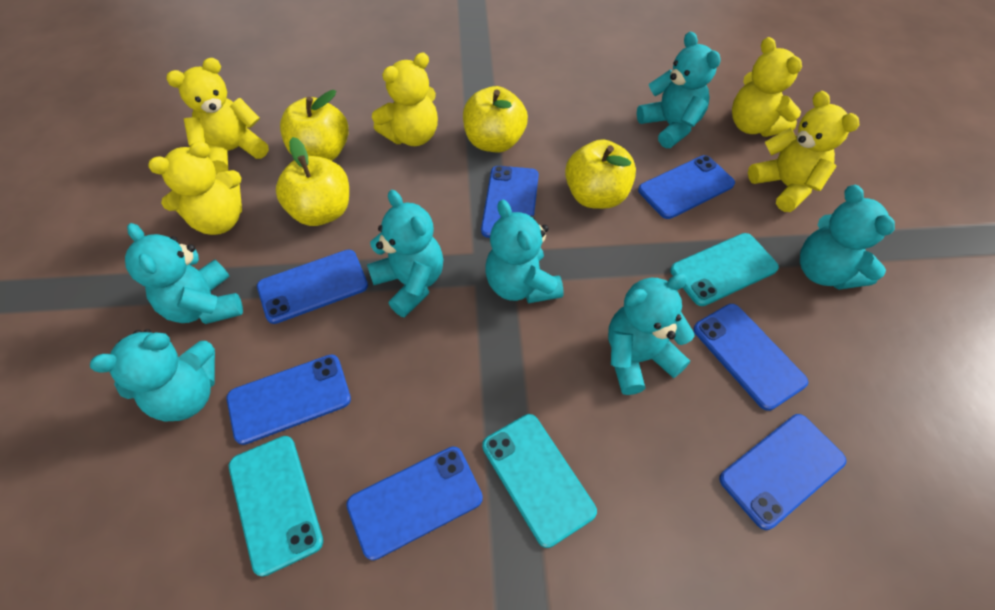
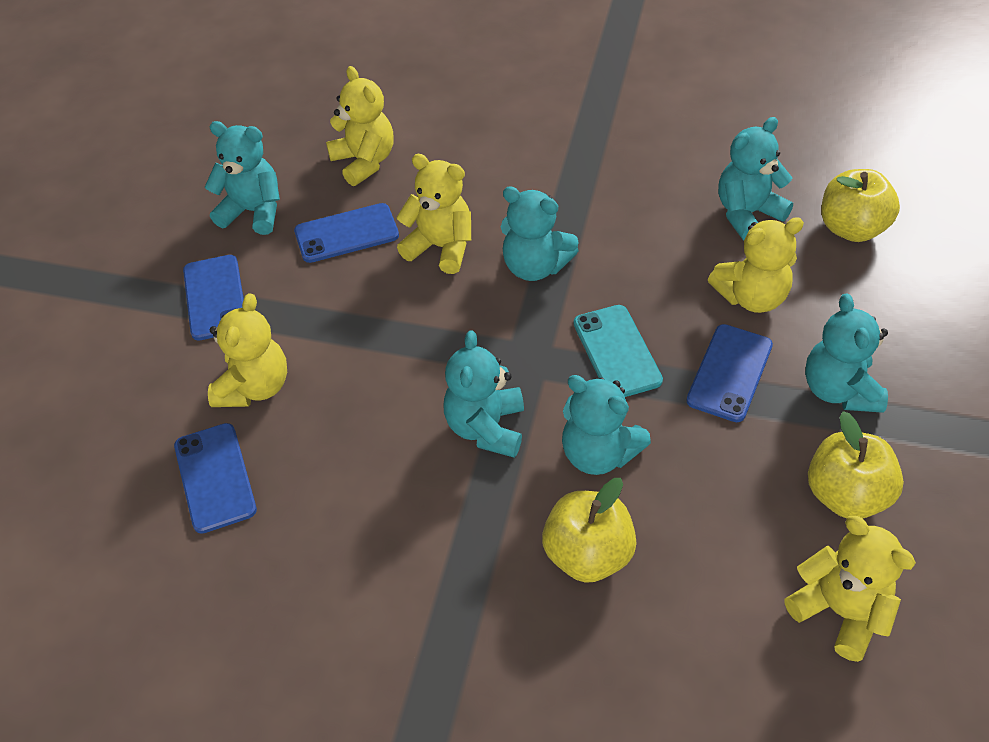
blue phone: 7 -> 4
turquoise phone: 3 -> 1
turquoise teddy bear: 7 -> 6
yellow apple: 4 -> 3

